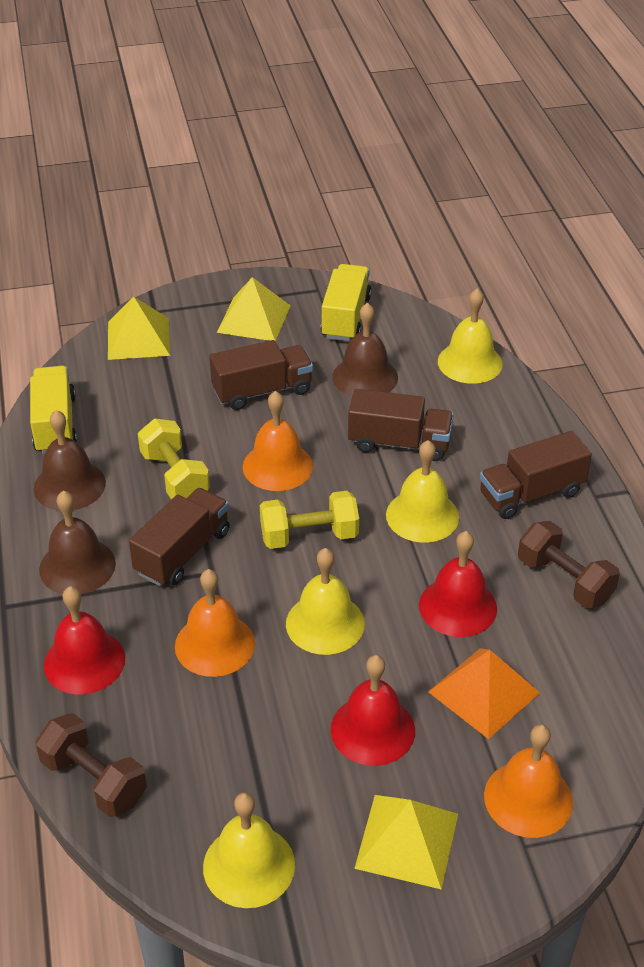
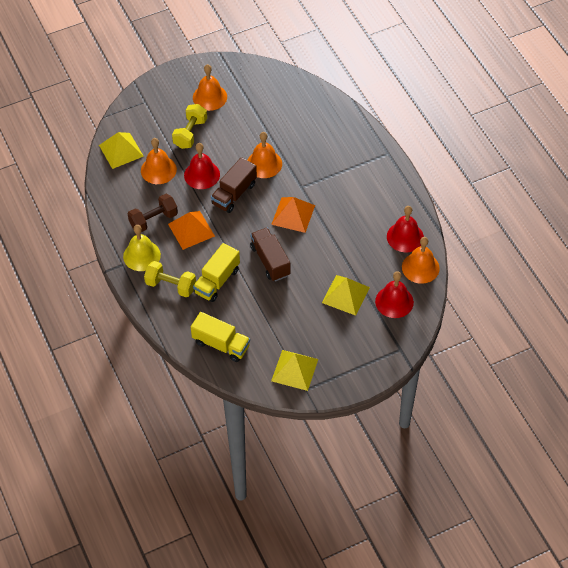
brown bell: 3 -> 0
brown dumbbell: 2 -> 1
brown truck: 4 -> 2
orange bell: 3 -> 4
orange pyramid: 1 -> 2
yellow bell: 4 -> 1

